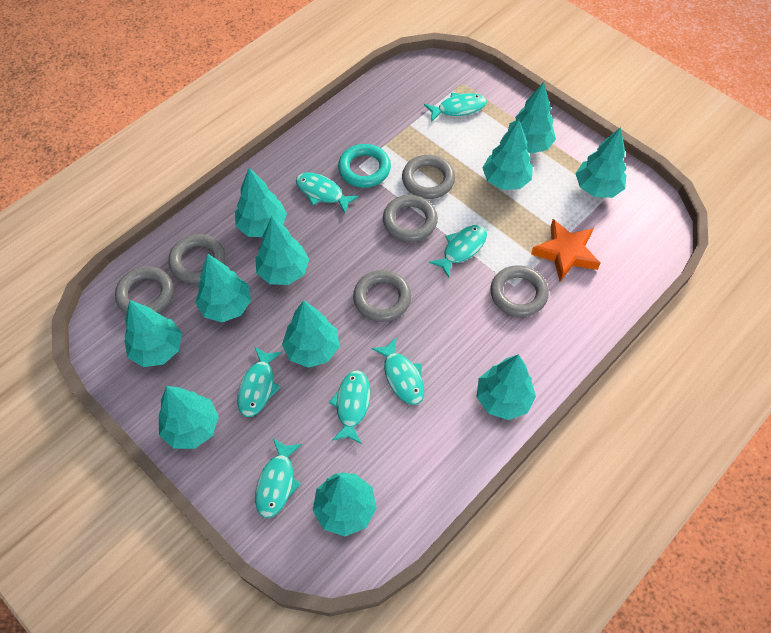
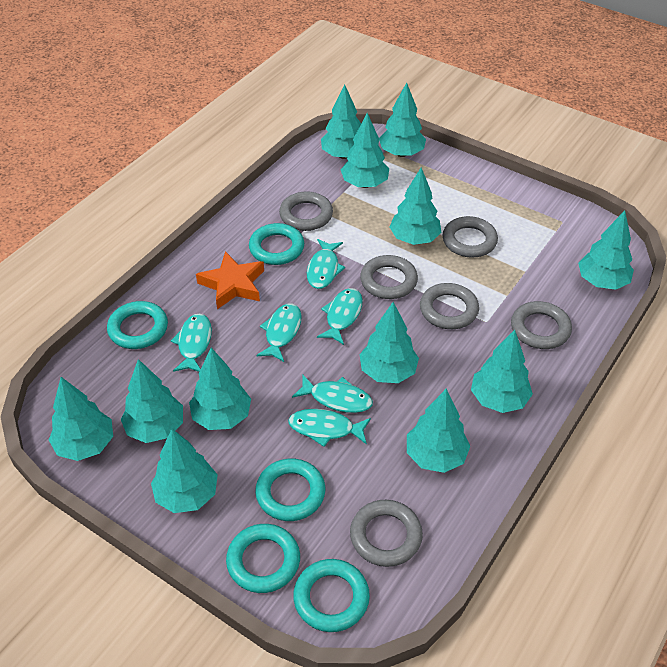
turquoise fish: 7 -> 6
turquoise ring: 1 -> 5
turquoise tree: 11 -> 12

